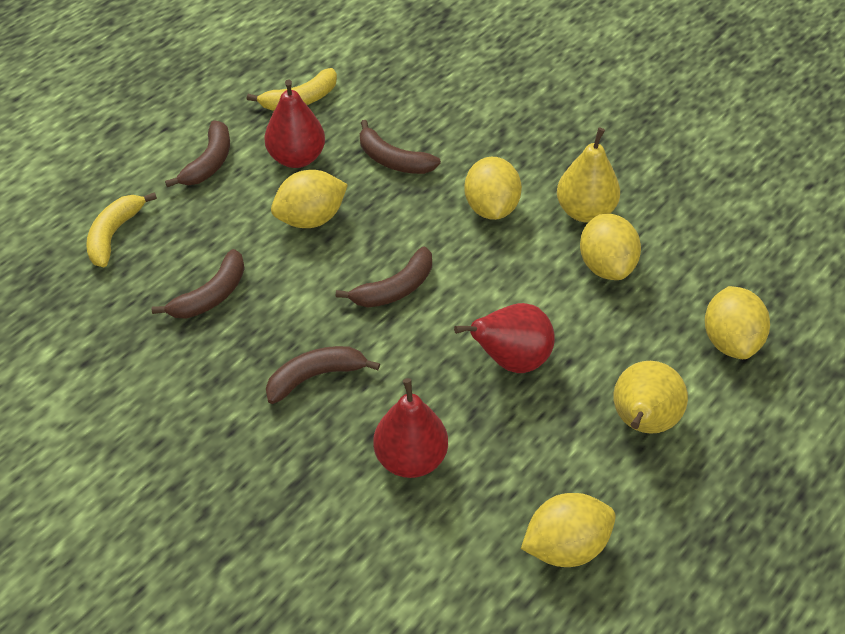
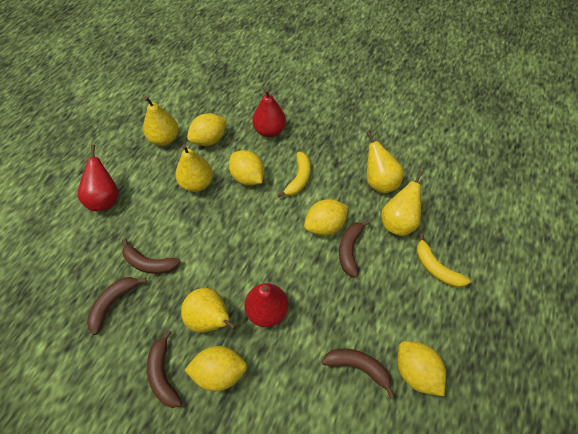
yellow pear: 2 -> 5

